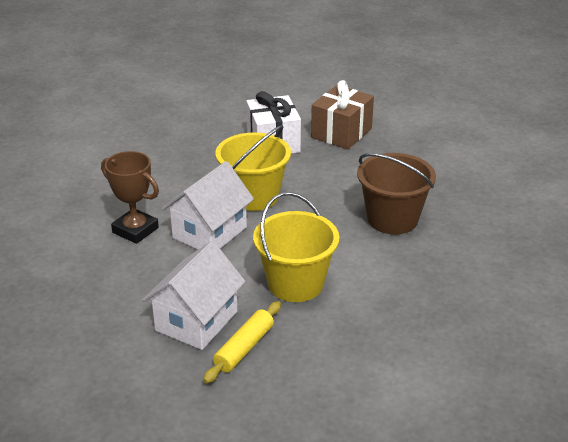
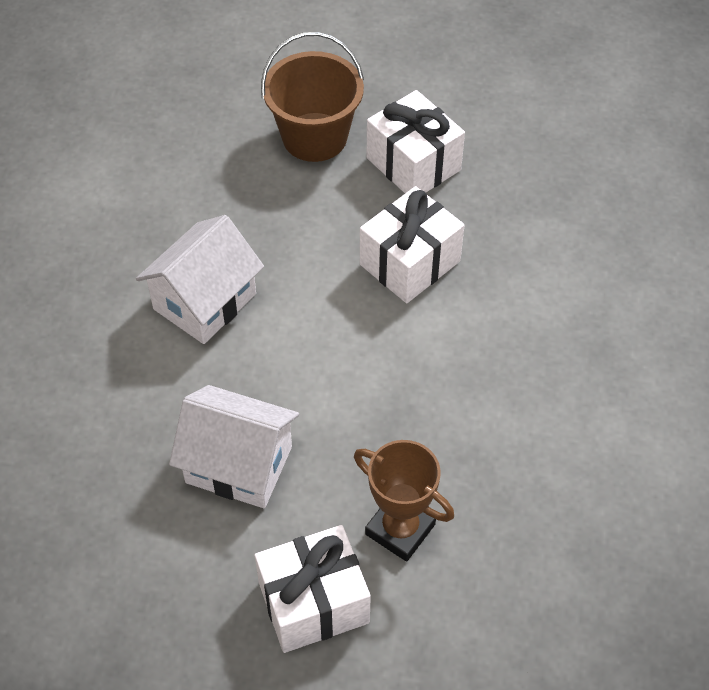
brown gift: 1 -> 0
white gift: 1 -> 3
yellow bucket: 2 -> 0
yellow rolling pin: 1 -> 0

